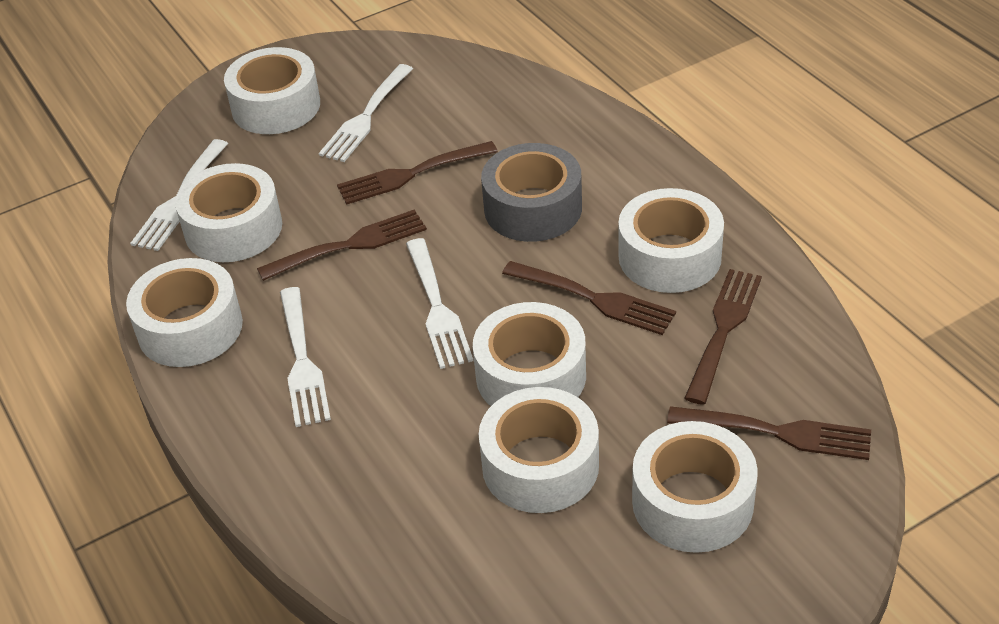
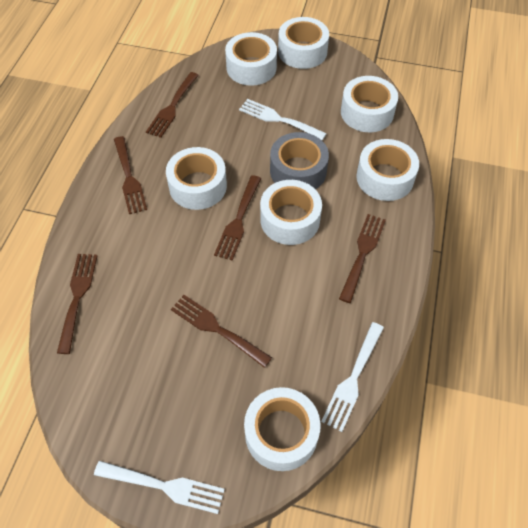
brown fork: 5 -> 6
white fork: 4 -> 3

